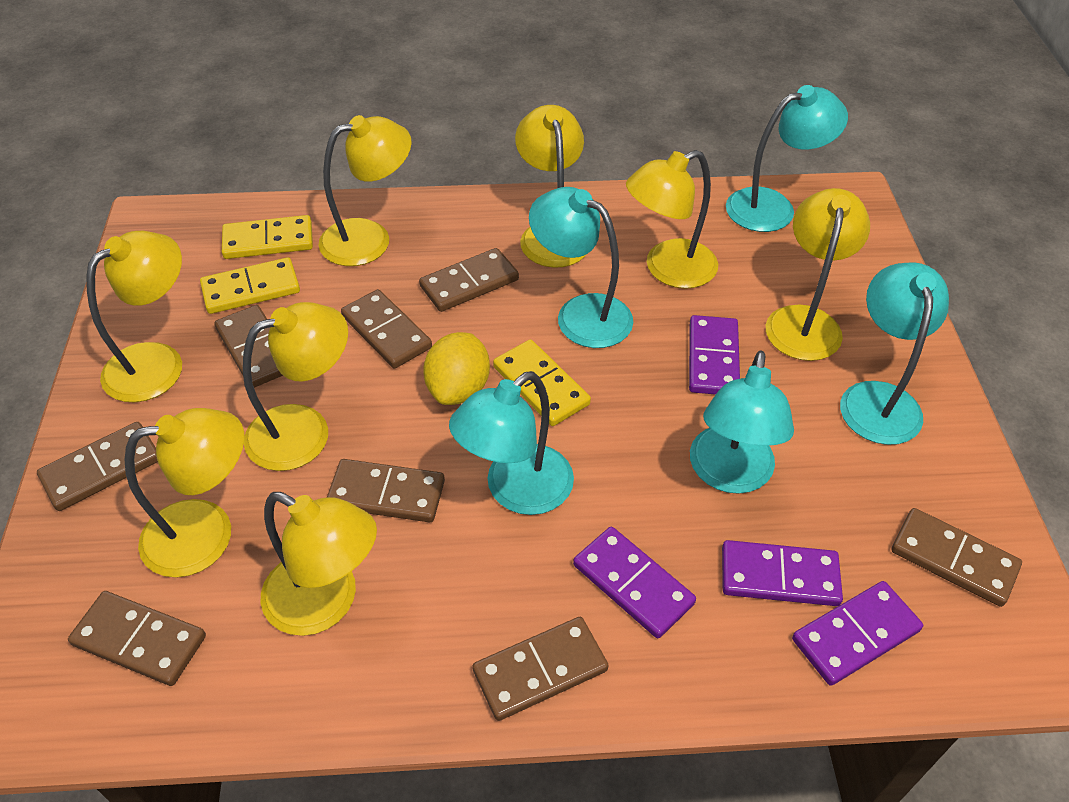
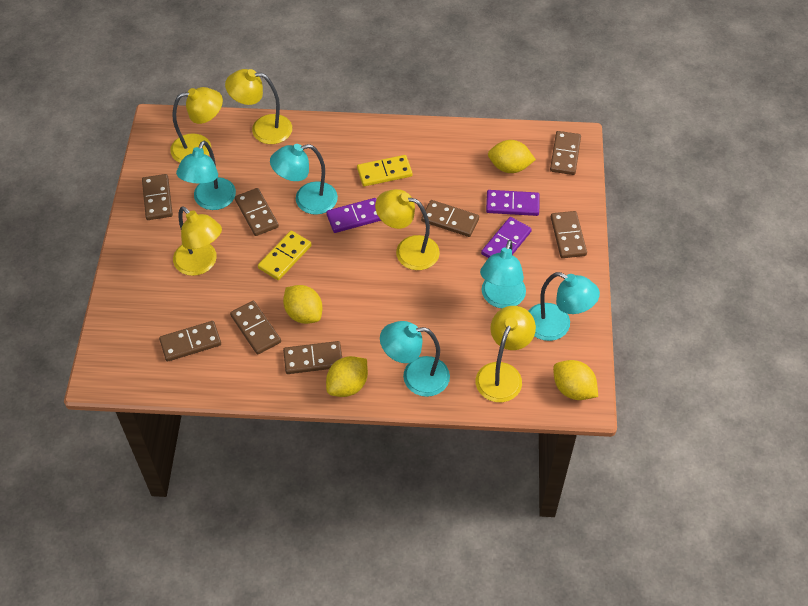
purple domino: 4 -> 3
yellow domino: 3 -> 2
yellow lamp: 8 -> 5
yellow lemon: 1 -> 4

